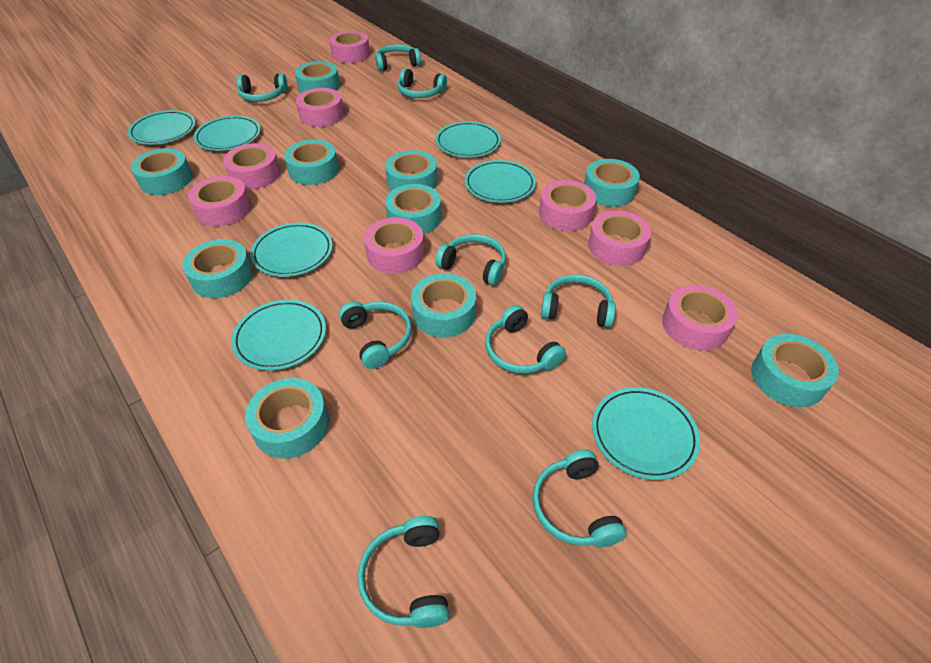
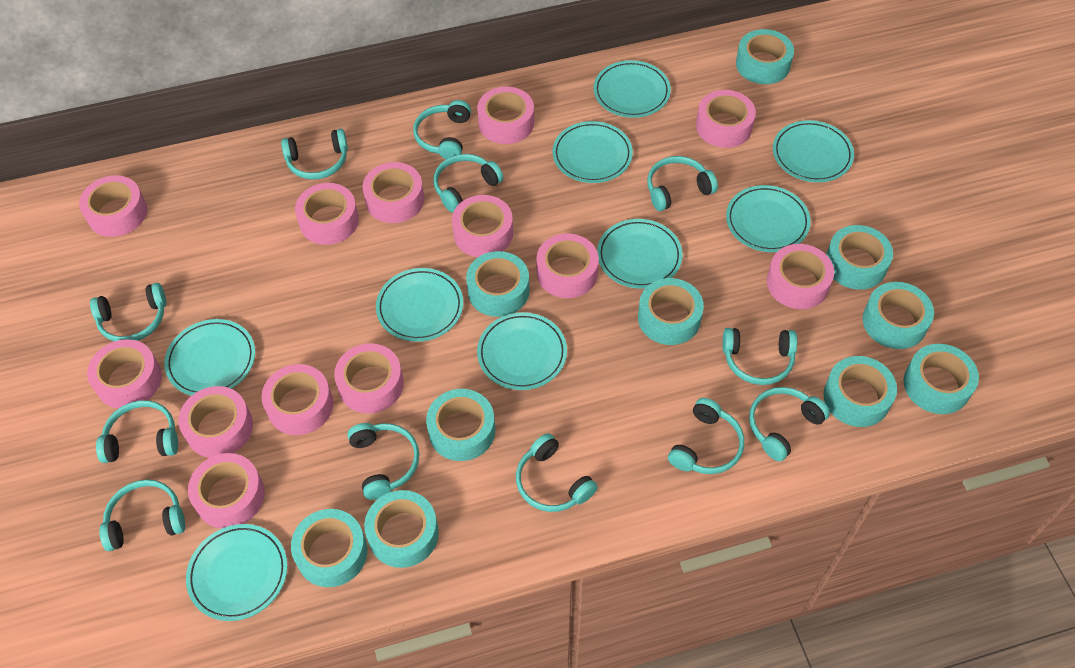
pink tape: 8 -> 13
turquoise headphones: 9 -> 12
turquoise plate: 7 -> 9

